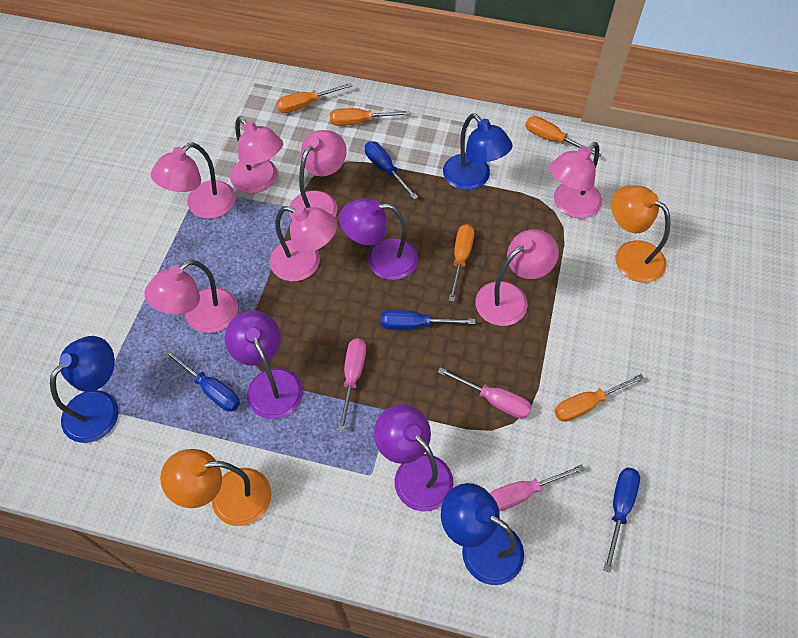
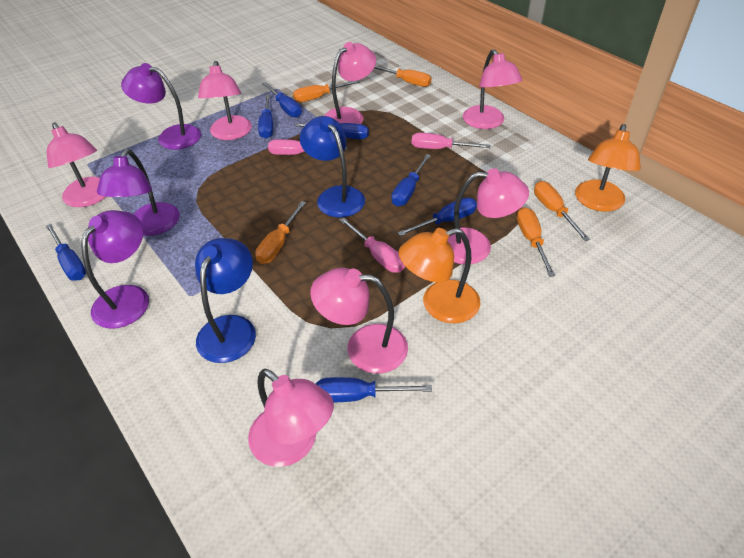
blue lamp: 3 -> 2
blue screwdriver: 4 -> 7

